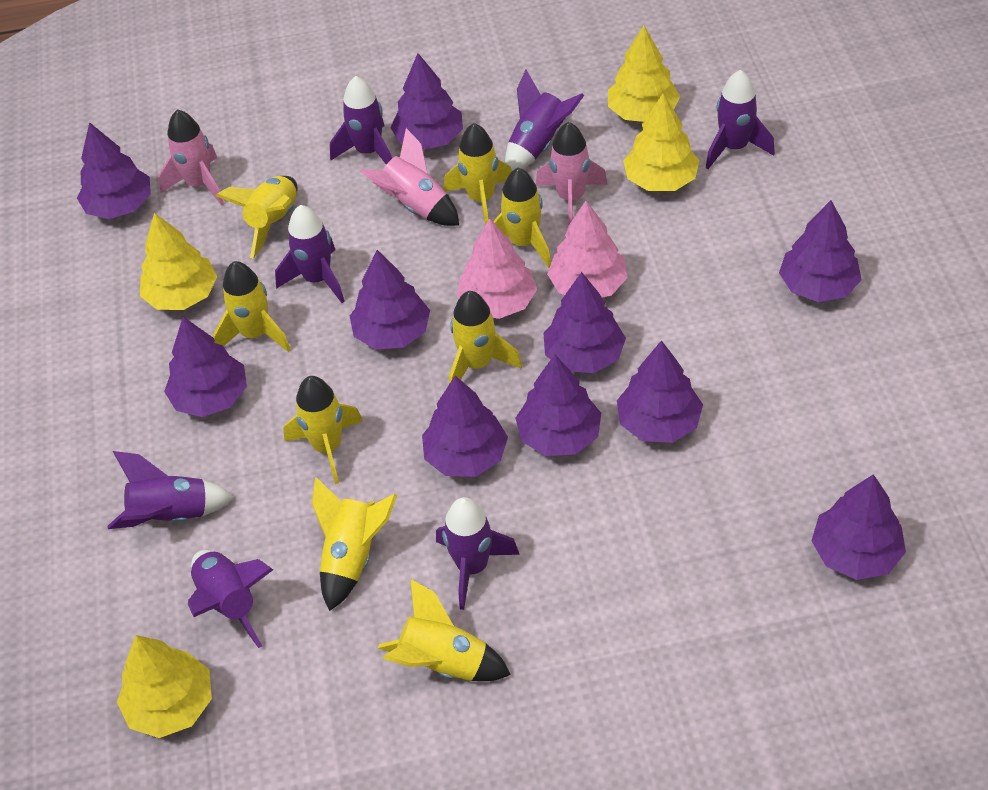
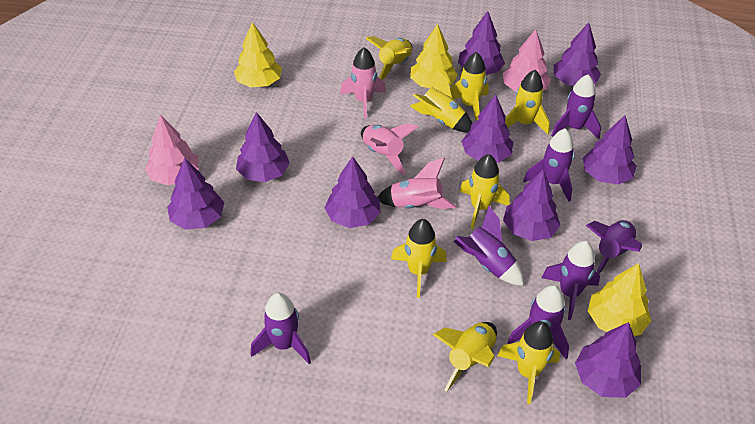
purple tree: 10 -> 9
yellow tree: 4 -> 3

